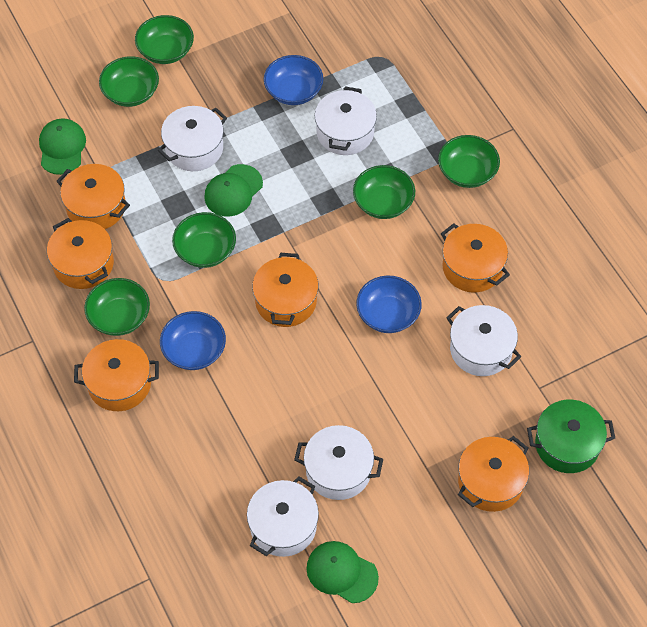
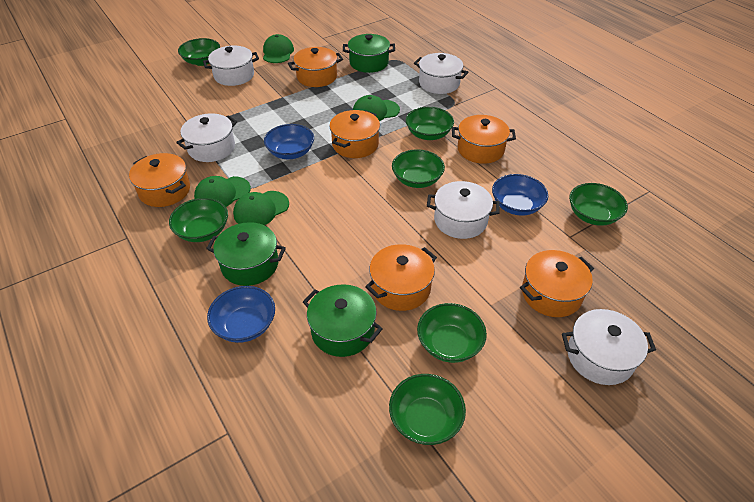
green bowl: 6 -> 7
green cap: 3 -> 4
green pot: 1 -> 3

